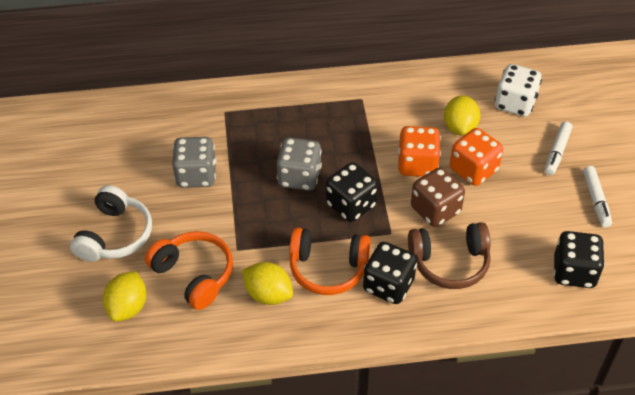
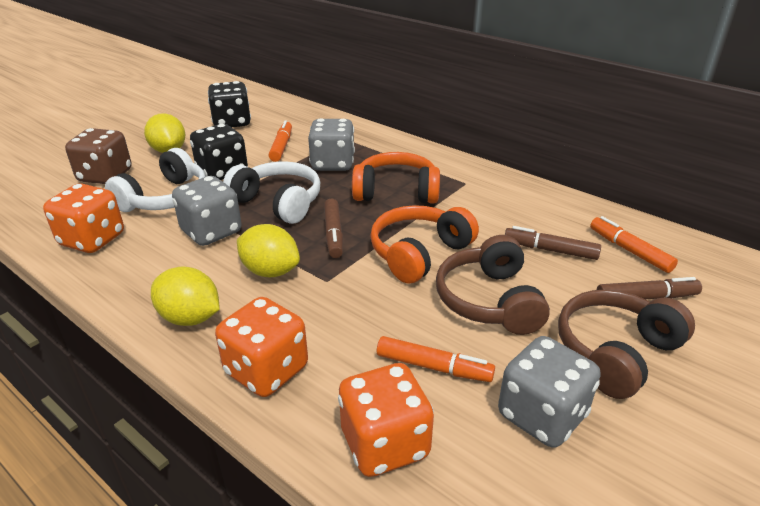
black dice: 3 -> 2
brown headphones: 1 -> 2
brown marker: 0 -> 3
grey dice: 2 -> 3
orange dice: 2 -> 3
orange marker: 0 -> 3
white dice: 1 -> 0
white headphones: 1 -> 2
white marker: 2 -> 0

